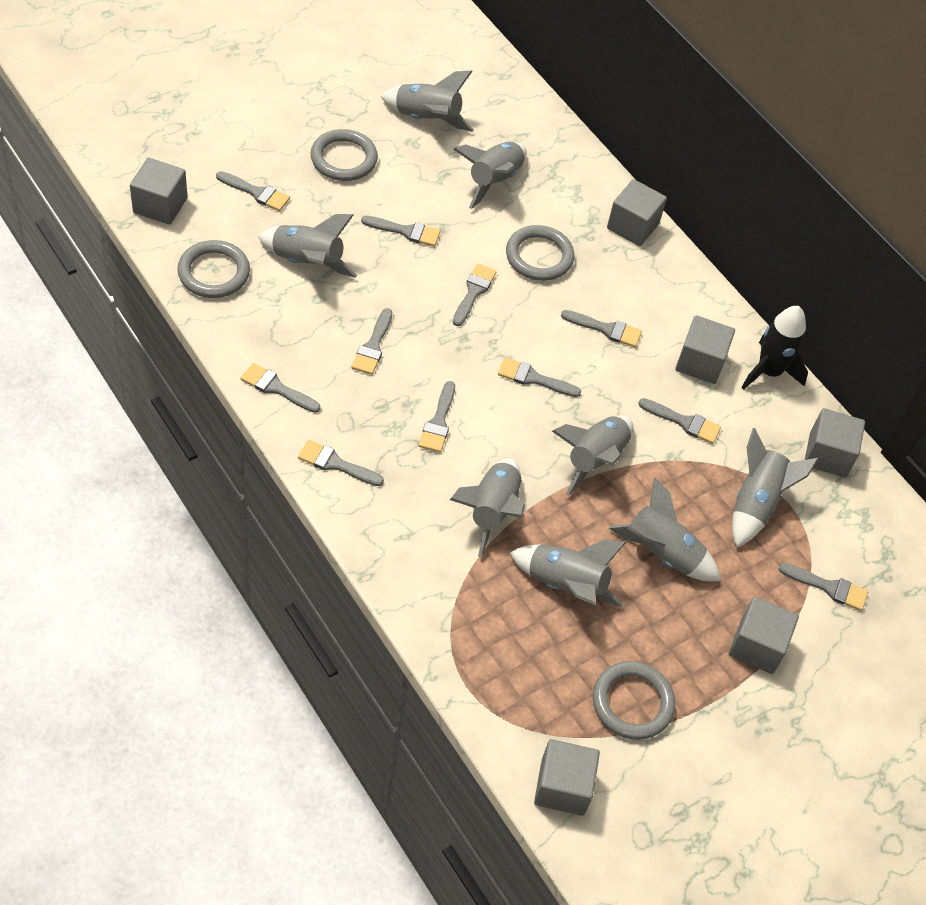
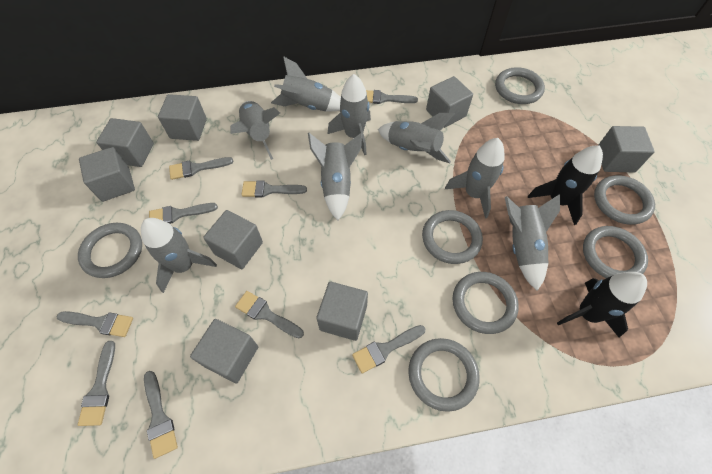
black rocket: 1 -> 2
grey brush: 11 -> 9
grey cube: 6 -> 8
grey ring: 4 -> 7

